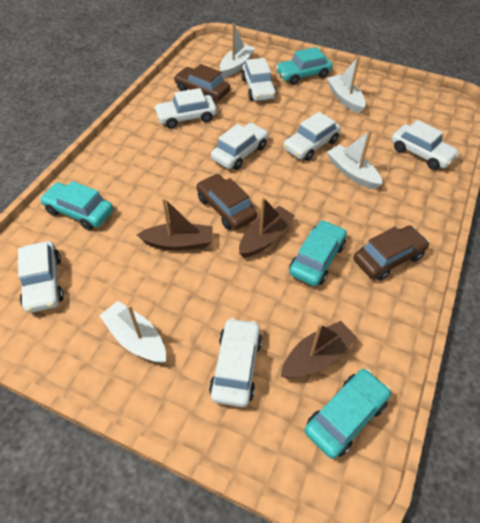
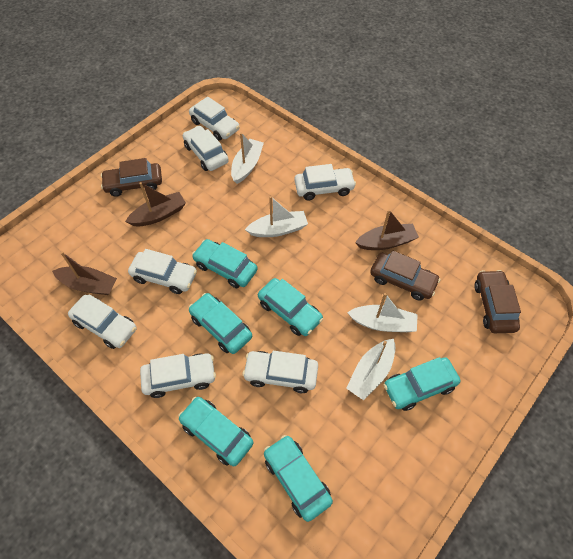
turquoise car: 4 -> 6

